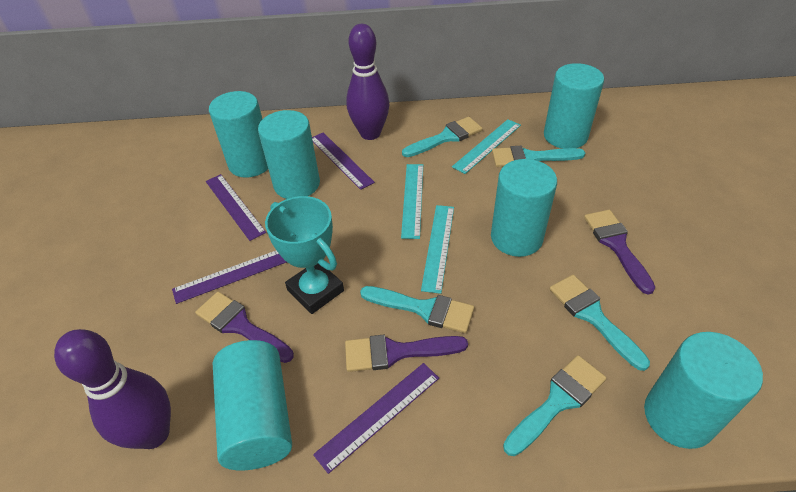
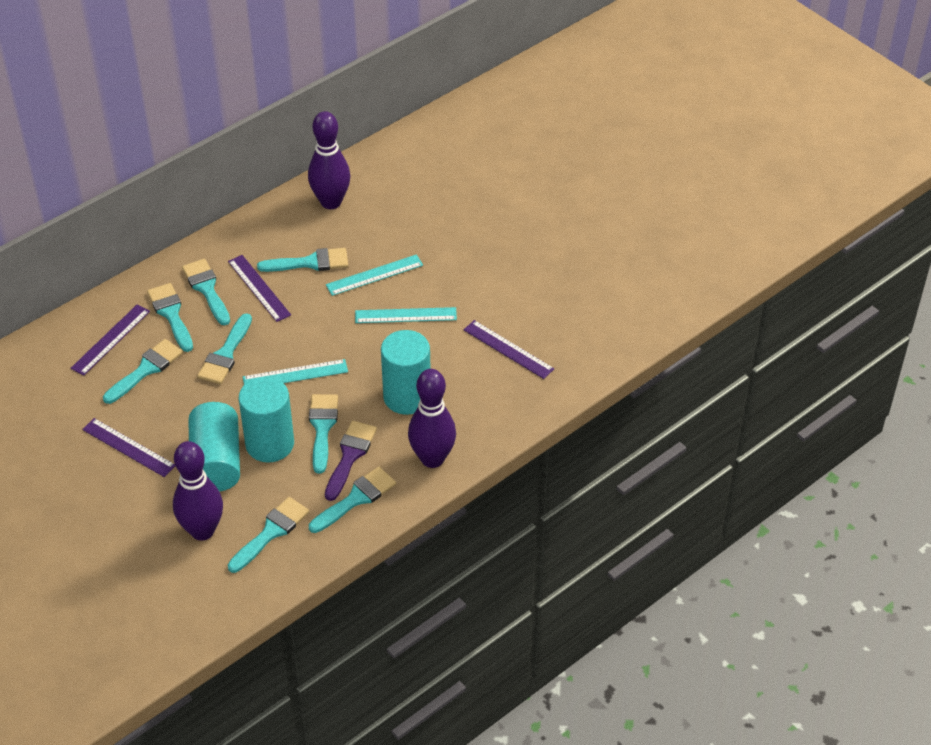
purple bowling pin: 2 -> 3
purple brush: 3 -> 1
turquoise brush: 5 -> 8
turquoise cylinder: 6 -> 3
turquoise trophy: 1 -> 0

